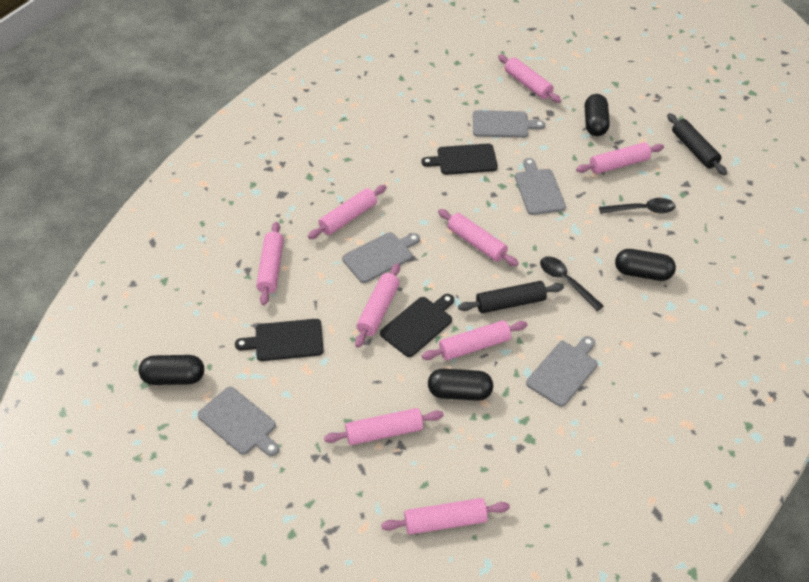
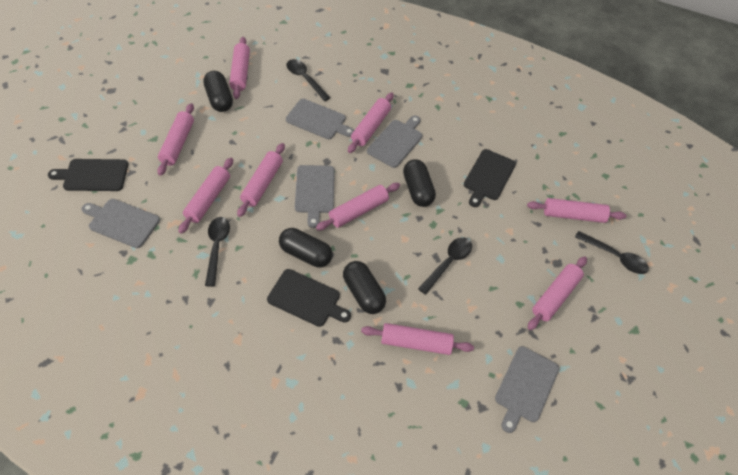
black rolling pin: 2 -> 0
black spoon: 2 -> 4

